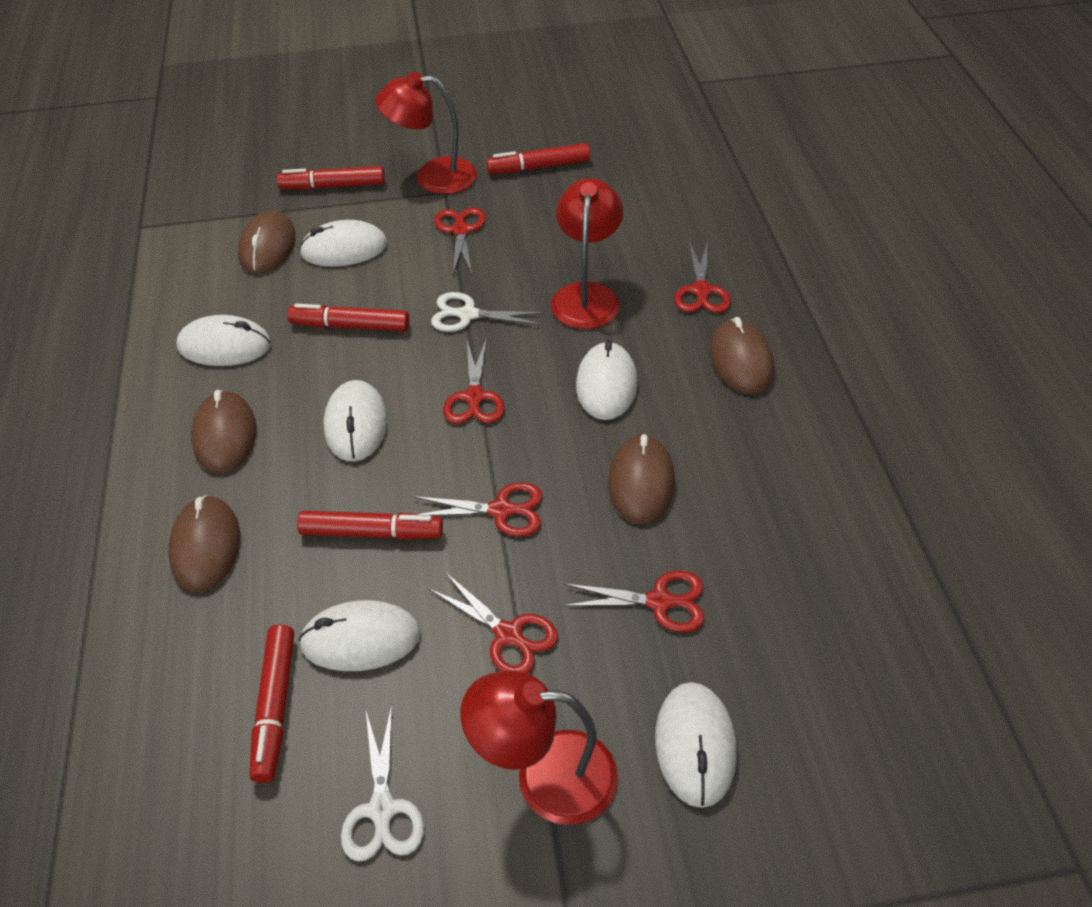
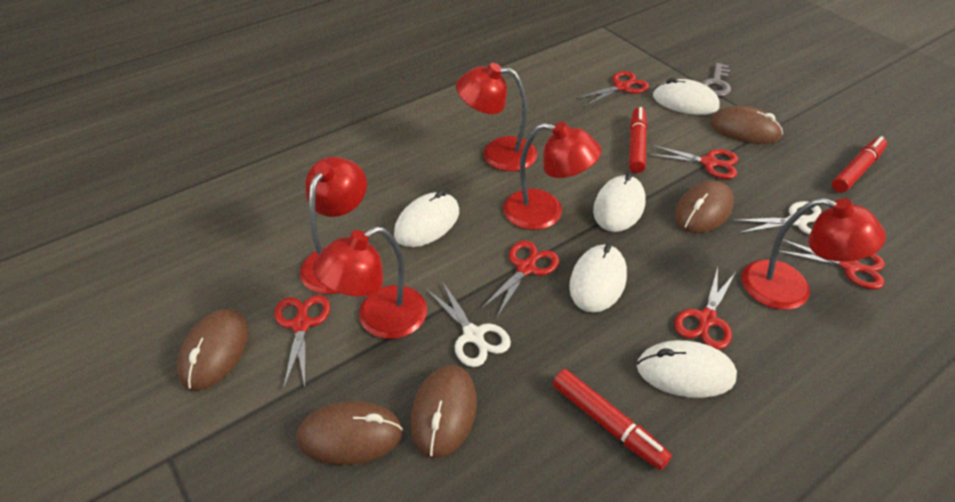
grey key: 0 -> 1
red lamp: 3 -> 5
red marker: 5 -> 3
white mouse: 6 -> 5

